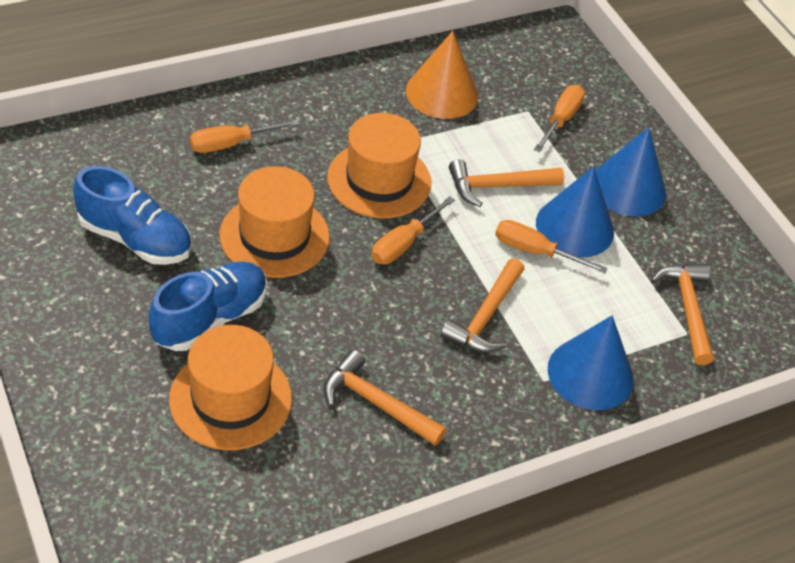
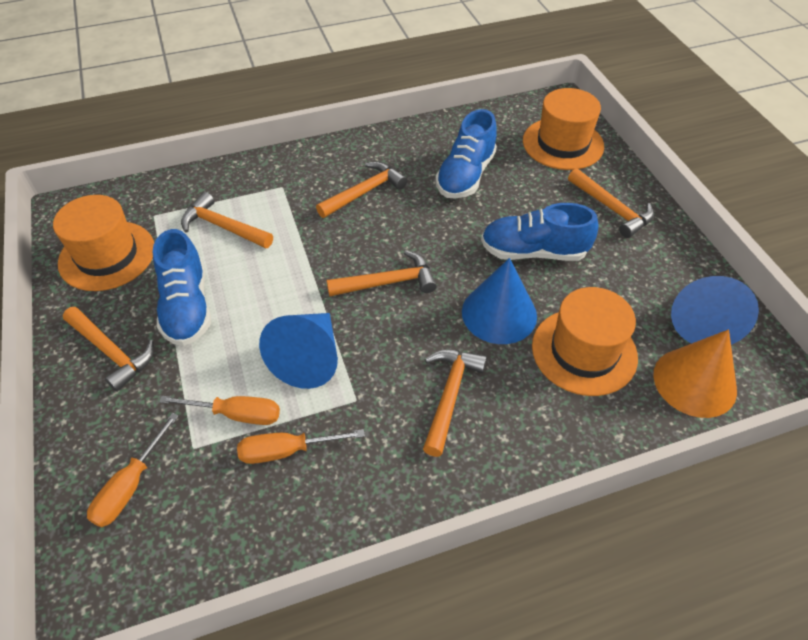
blue shoe: 2 -> 3
orange hammer: 4 -> 6
orange screwdriver: 4 -> 3

